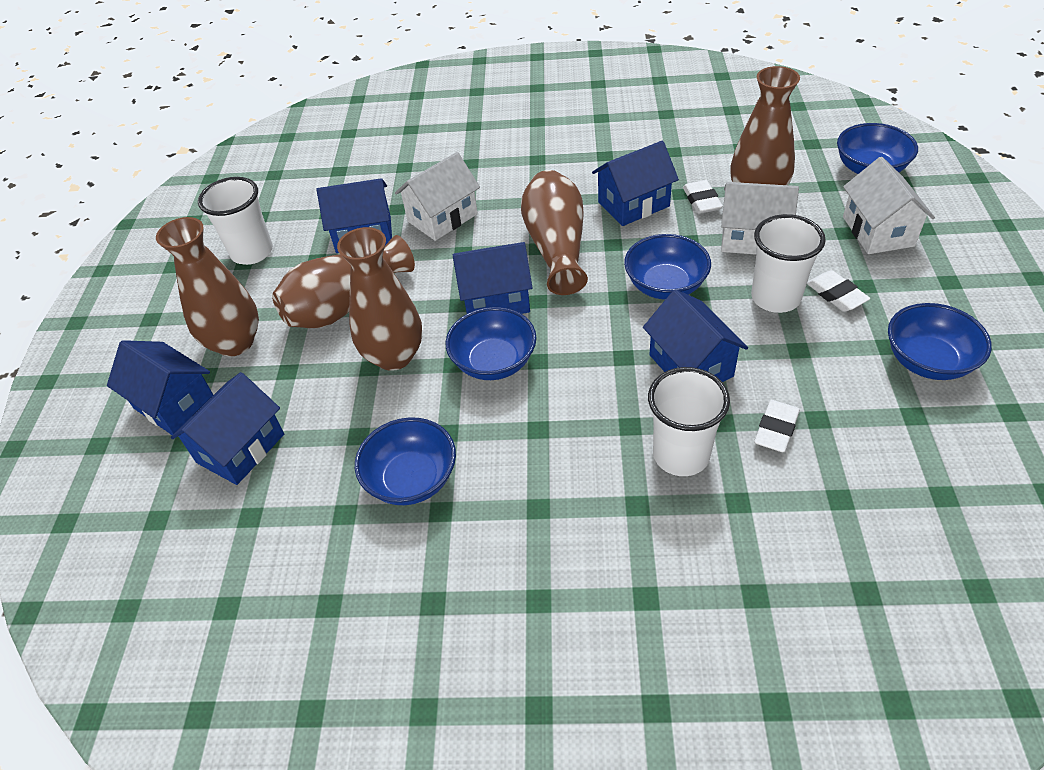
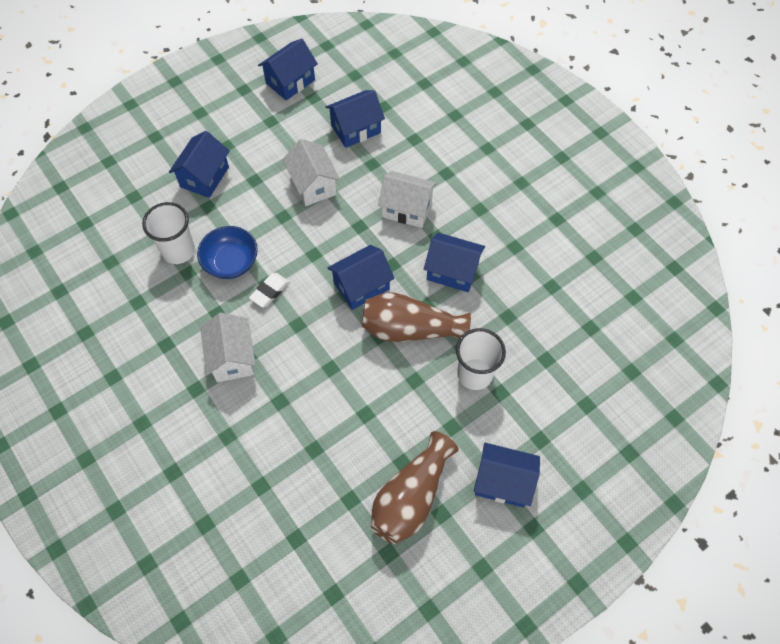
blue bowl: 5 -> 1
brown vase: 5 -> 2
white cup: 3 -> 2
white eraser: 3 -> 1

